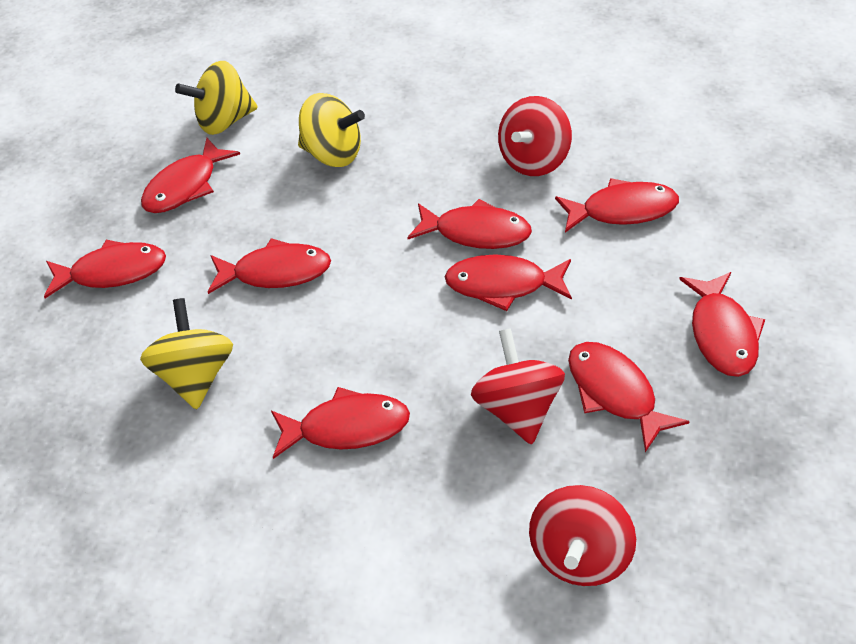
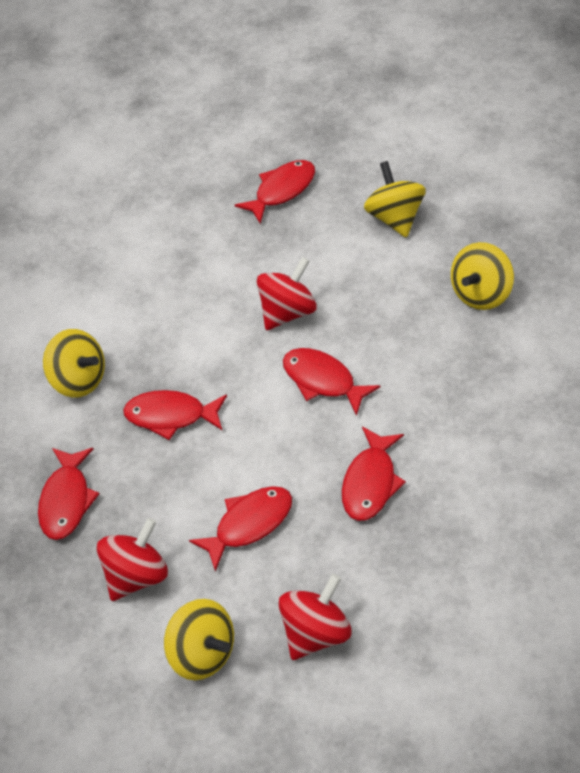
red fish: 9 -> 6
yellow spinning top: 3 -> 4

